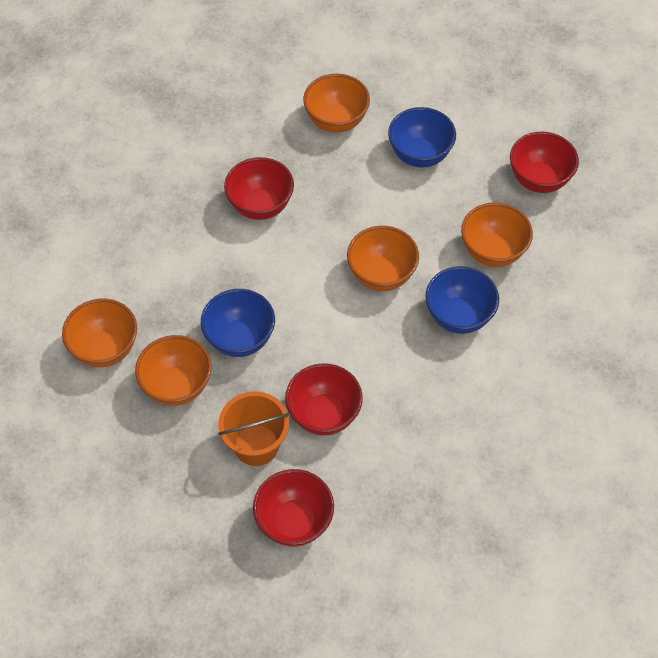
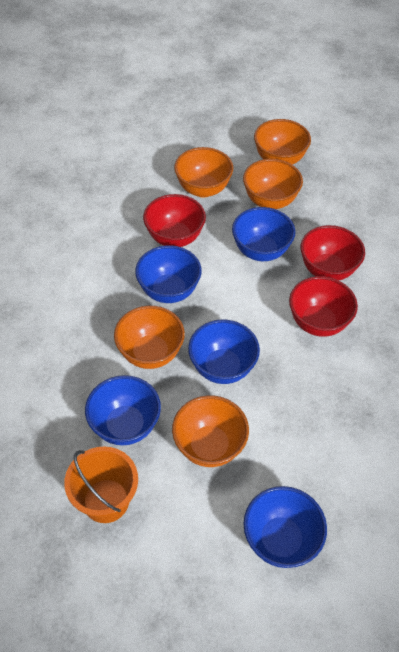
blue bowl: 3 -> 5
red bowl: 4 -> 3

